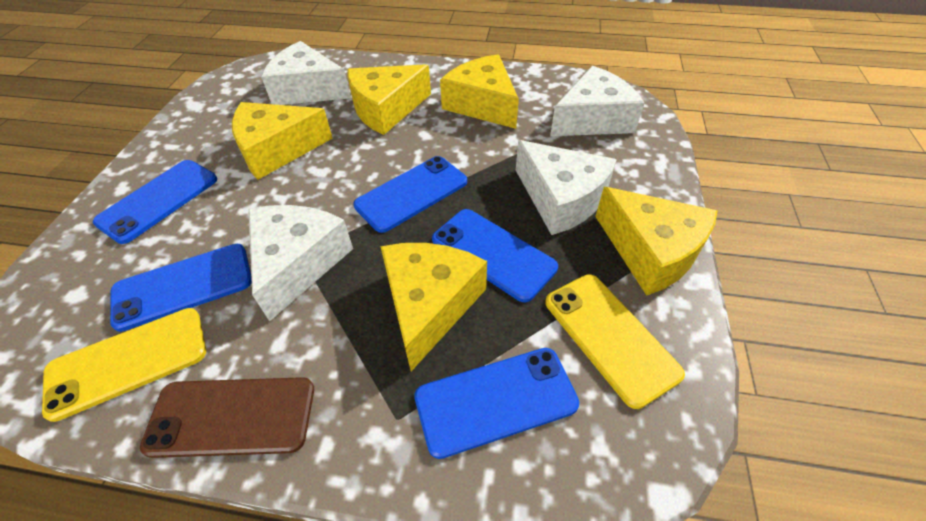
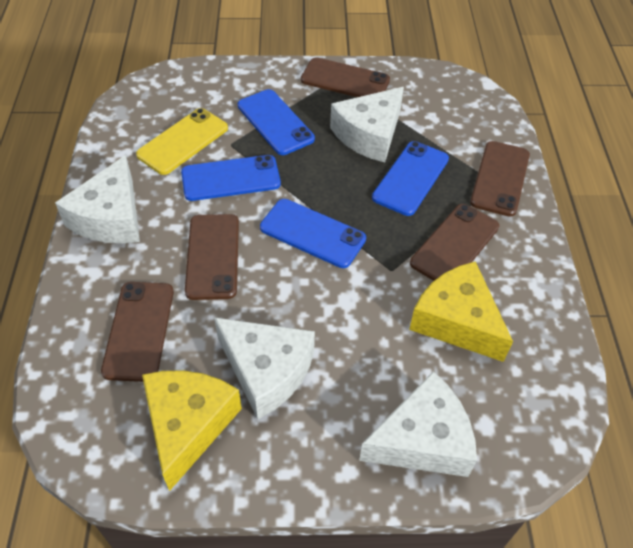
blue phone: 5 -> 4
brown phone: 1 -> 5
yellow cheese: 5 -> 2
yellow phone: 2 -> 1

